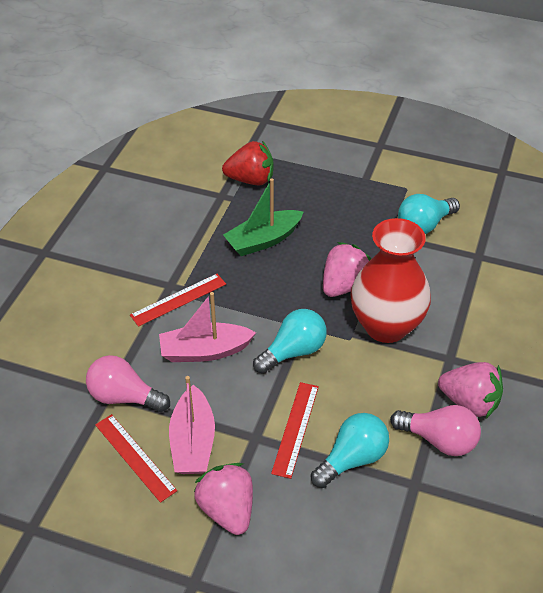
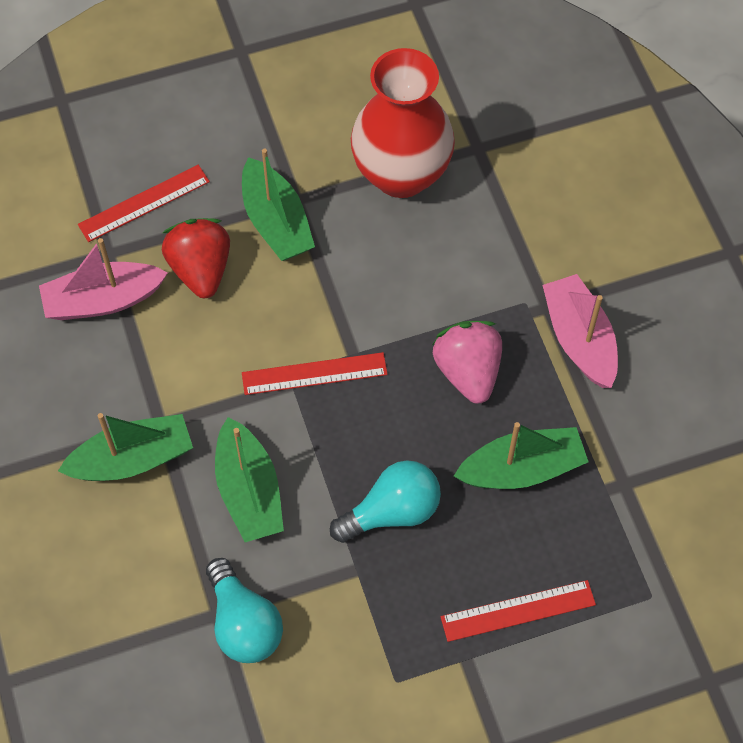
green boat: 1 -> 4
pink light bulb: 2 -> 0
pink strawberry: 3 -> 1
turquoise light bulb: 3 -> 2

